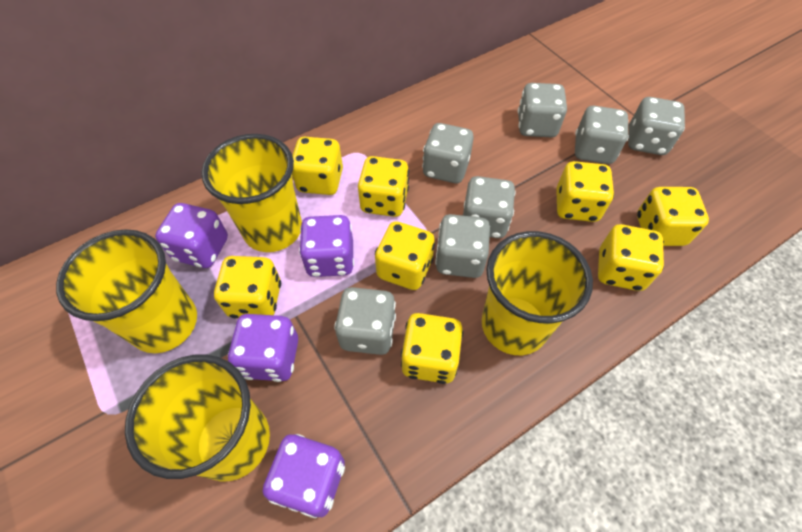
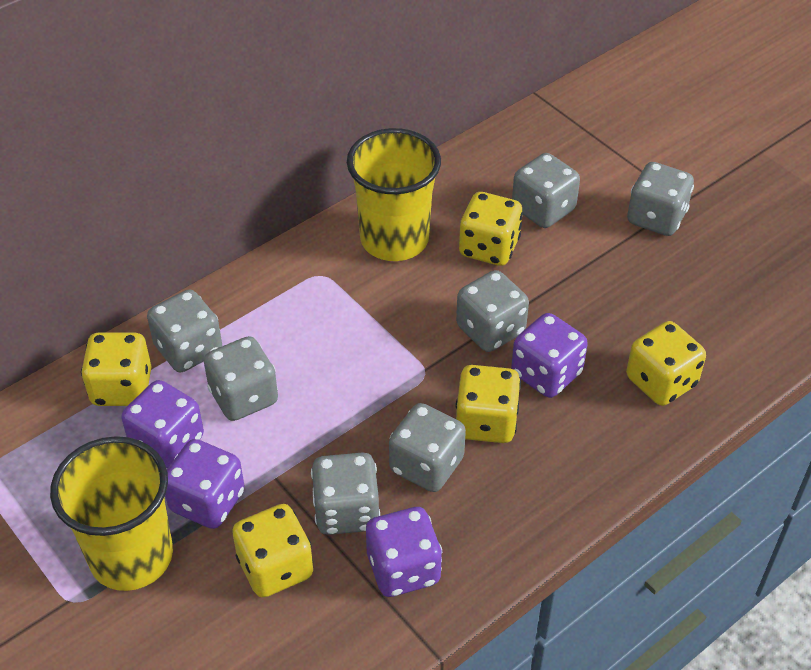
yellow cup: 4 -> 2
yellow dice: 8 -> 5

